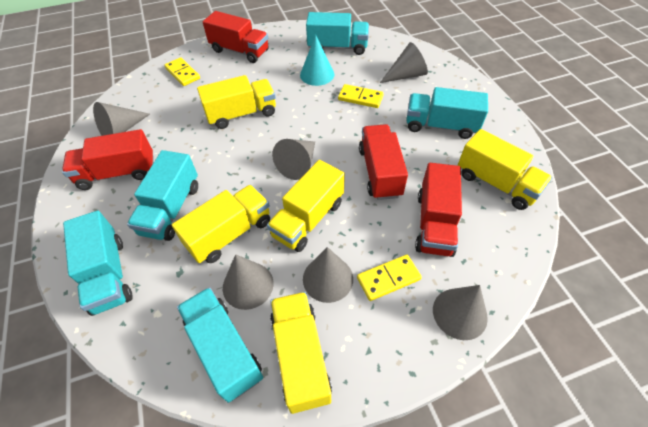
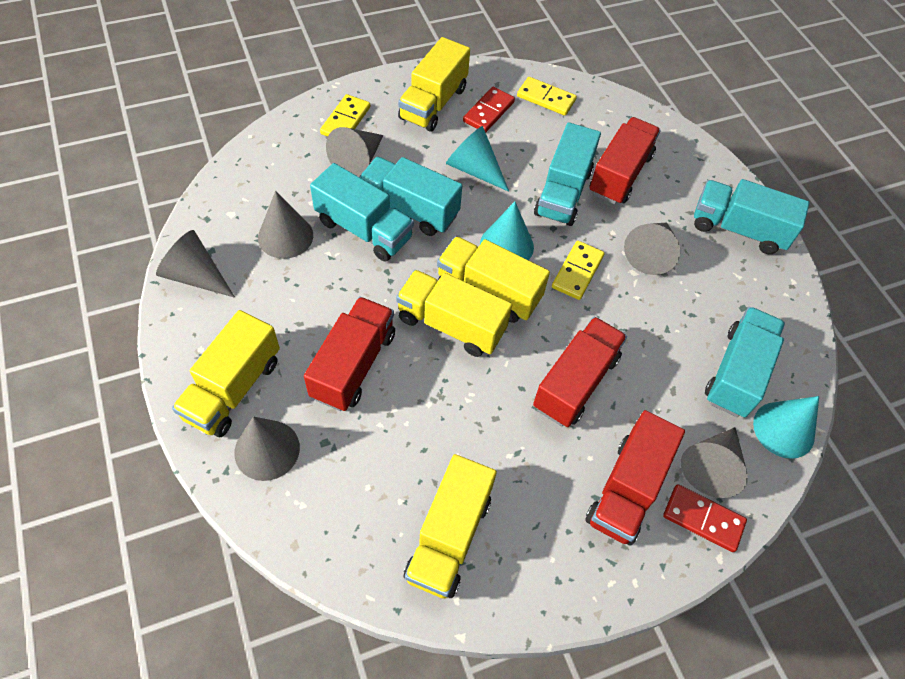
red domino: 0 -> 2
turquoise cone: 1 -> 3

